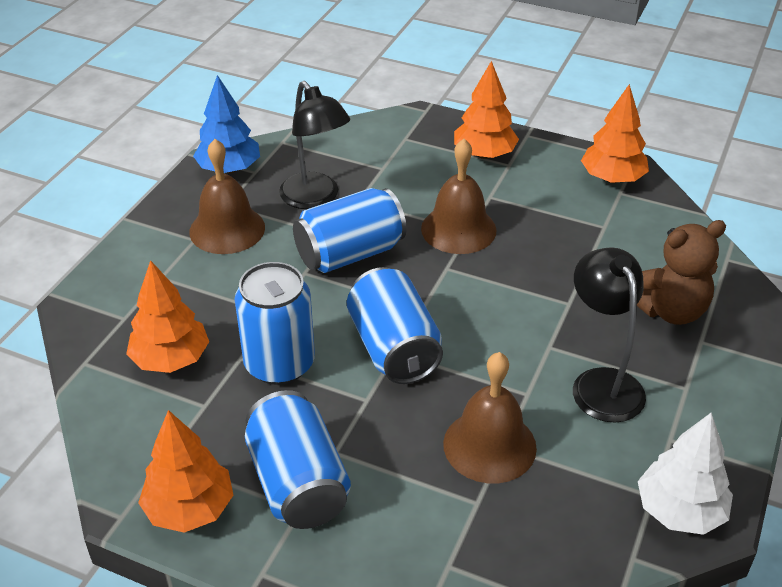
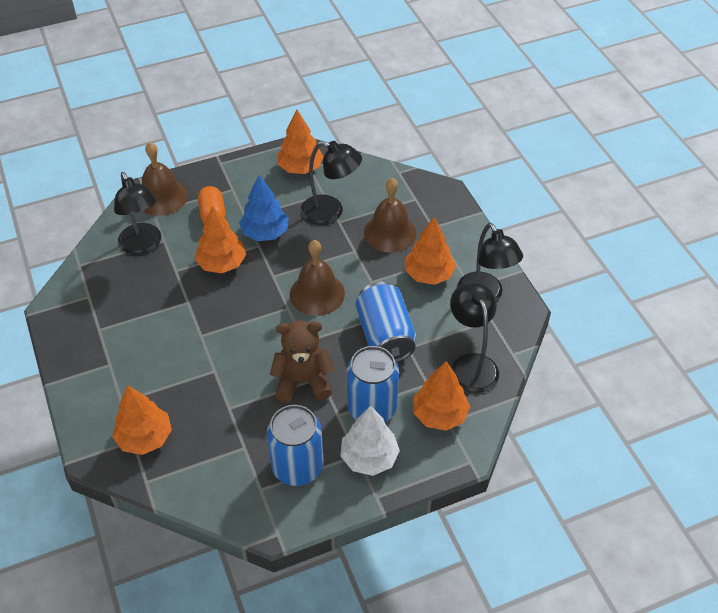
black lamp: 2 -> 4
blue can: 4 -> 3
orange capsule: 0 -> 1
orange tree: 4 -> 5

